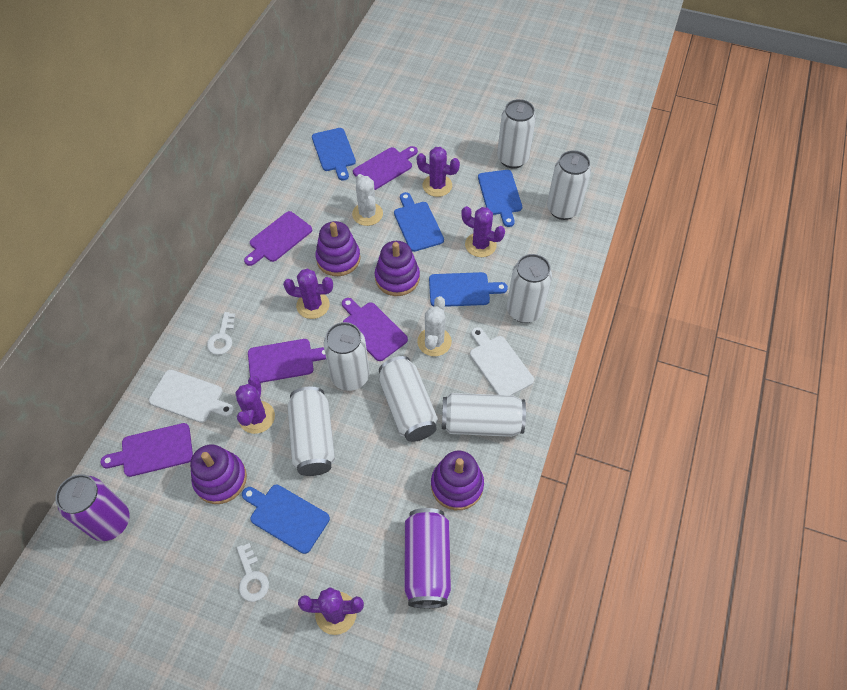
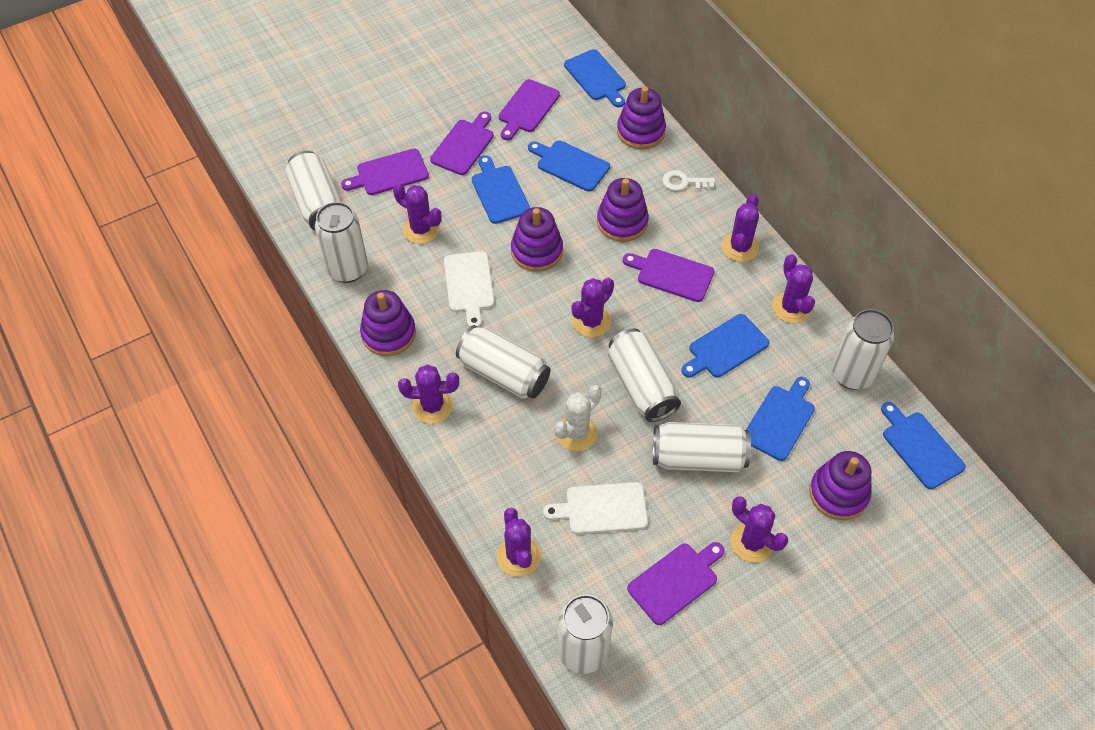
blue cutting board: 5 -> 6
purple cactus: 5 -> 7
purple can: 2 -> 0
purple stacking toy: 4 -> 5
white cactus: 2 -> 1
white key: 2 -> 1

